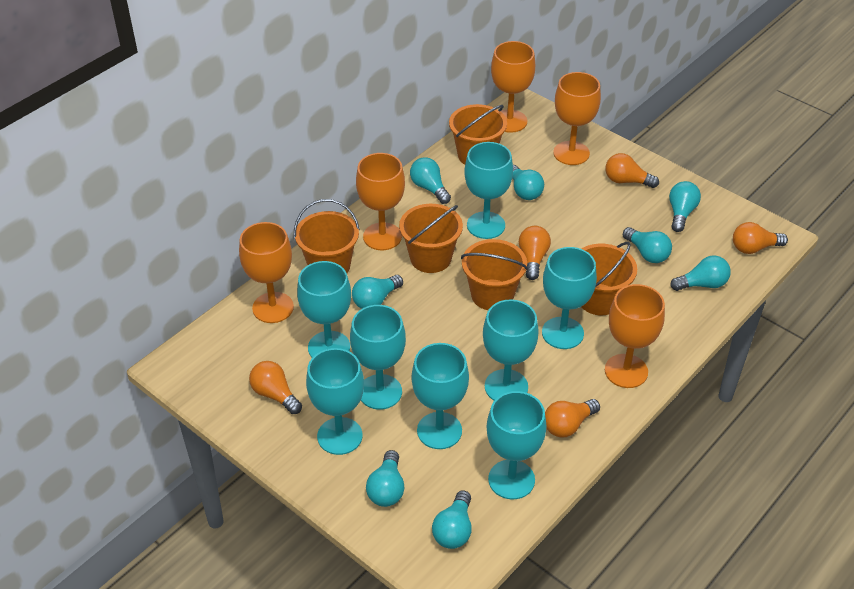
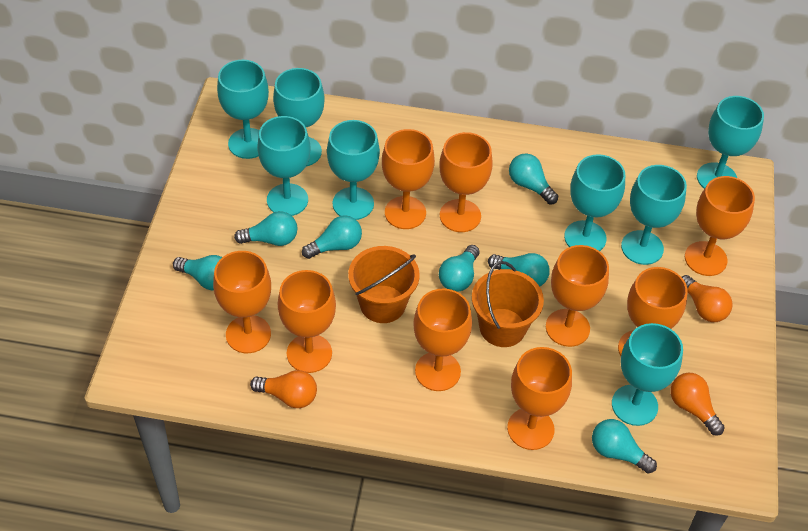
orange bucket: 5 -> 2
orange goblet: 5 -> 9
orange light bulb: 5 -> 3
turquoise light bulb: 8 -> 7

